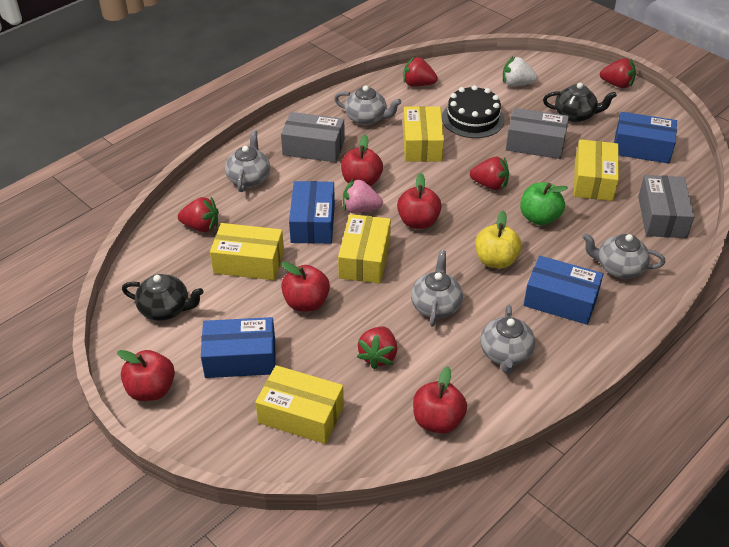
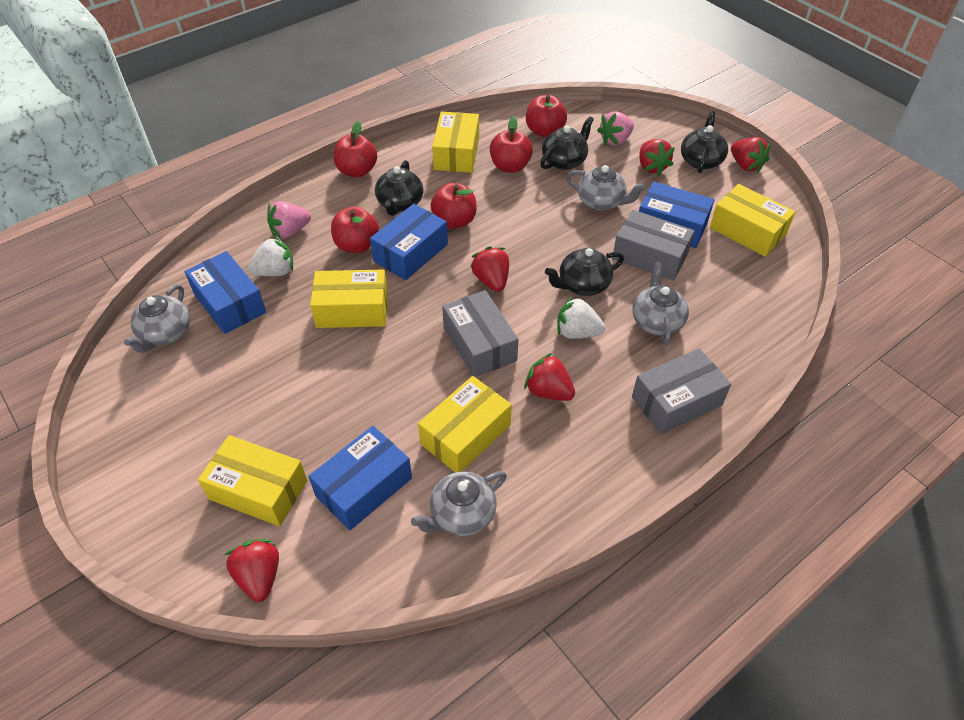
black cake: 1 -> 0
black teapot: 2 -> 4
green apple: 1 -> 0
grey teapot: 5 -> 4
pink strawberry: 1 -> 2
white strawberry: 1 -> 2
yellow apple: 1 -> 0

